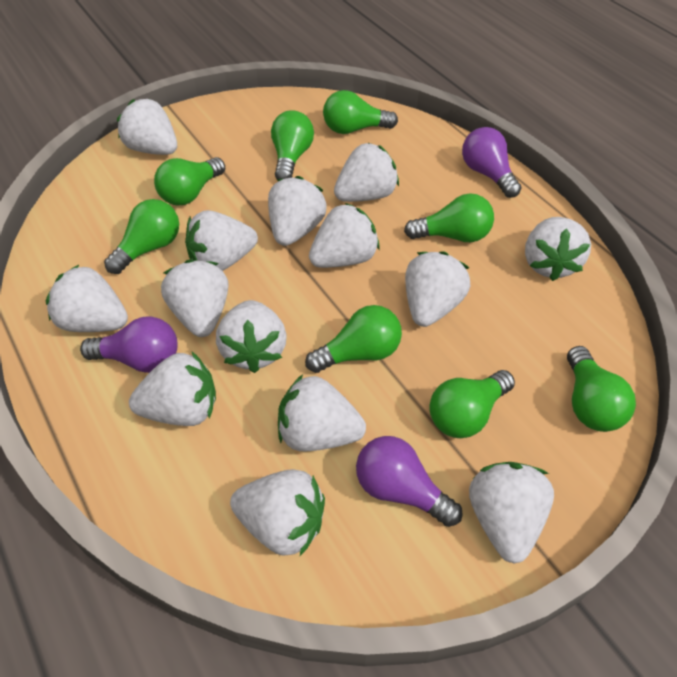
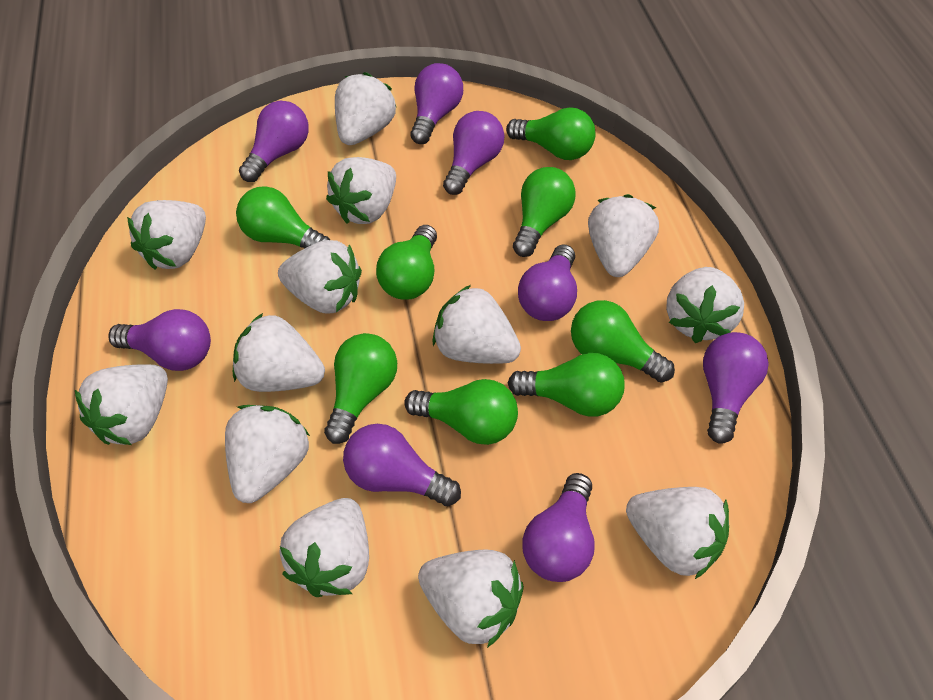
purple light bulb: 3 -> 8
white strawberry: 14 -> 13

